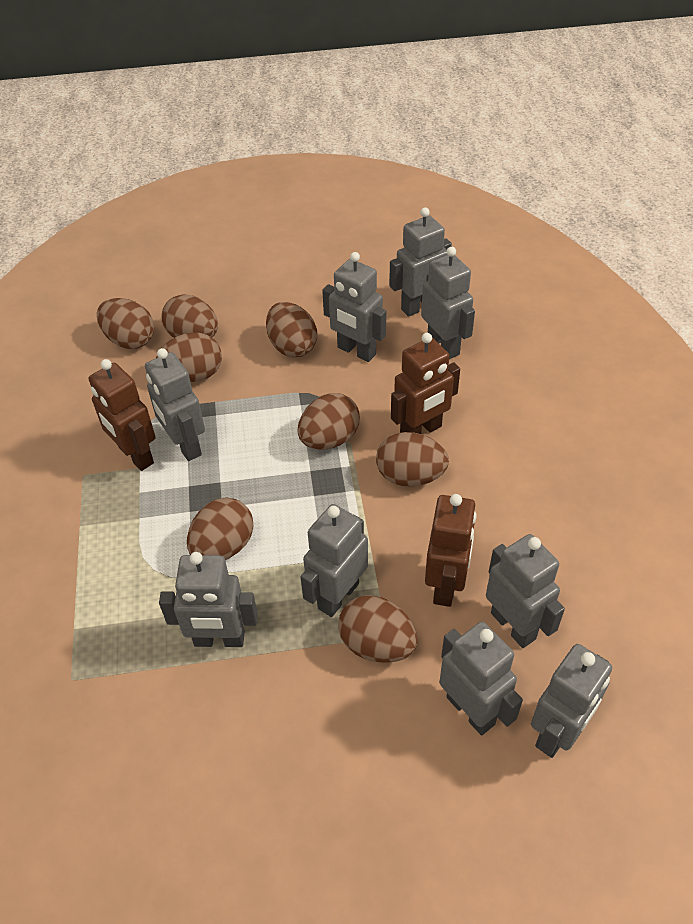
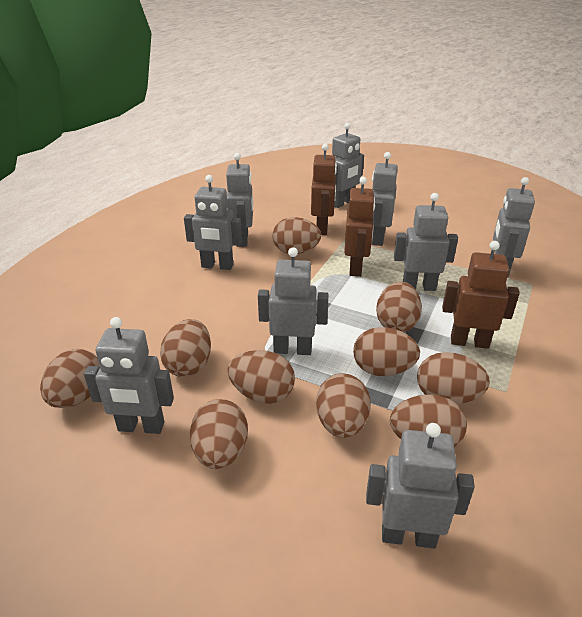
brown egg: 8 -> 10

